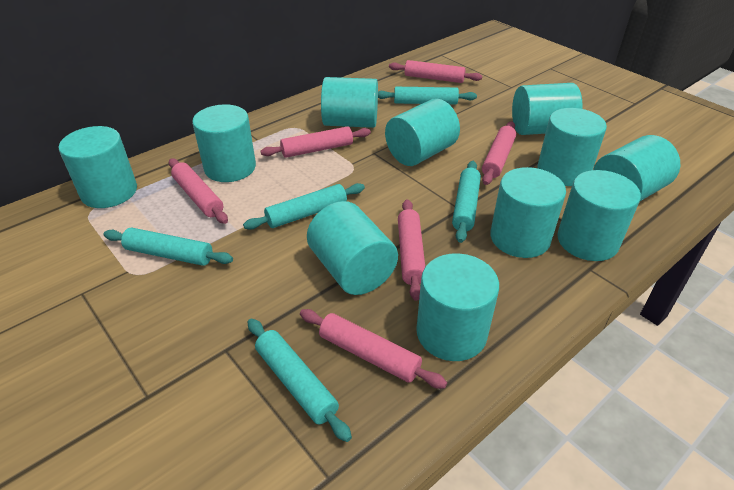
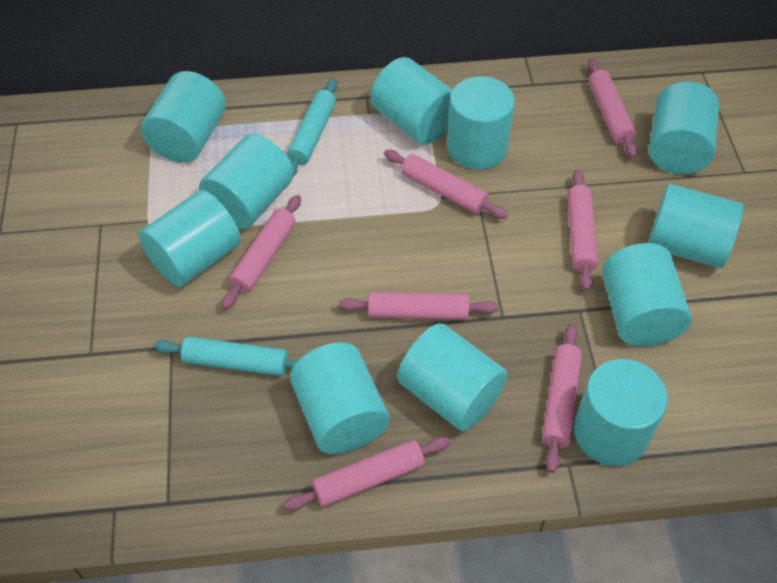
pink rolling pin: 6 -> 7
turquoise rolling pin: 5 -> 2

